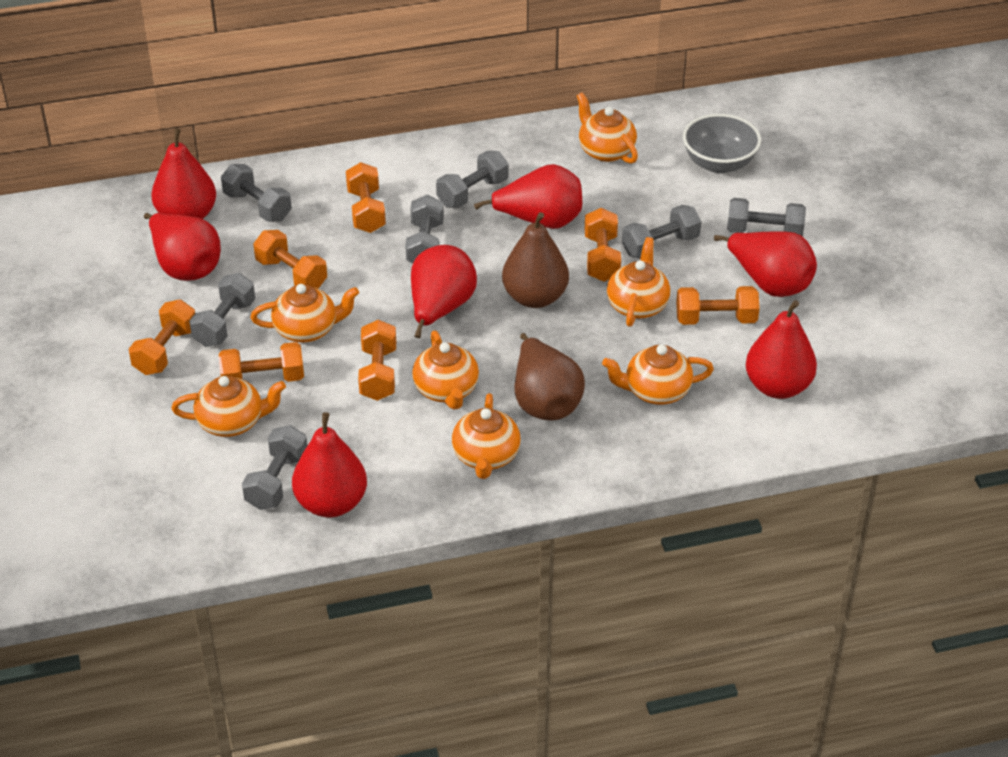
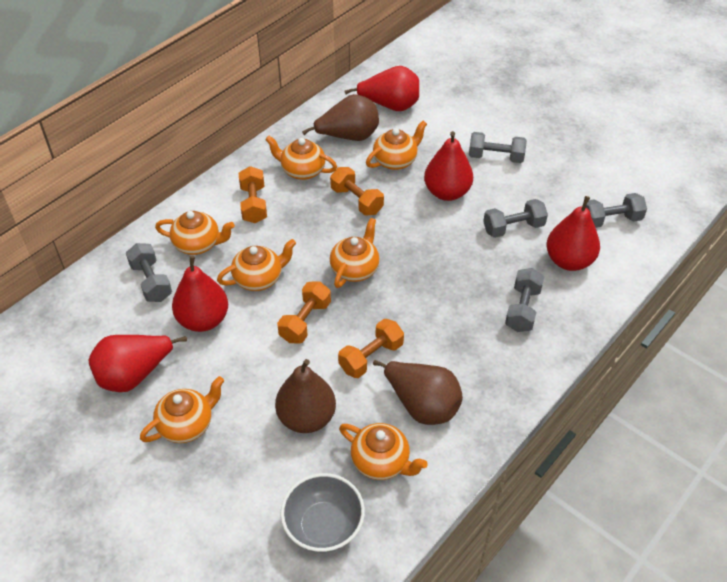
brown pear: 2 -> 3
grey dumbbell: 7 -> 5
orange dumbbell: 7 -> 4
red pear: 7 -> 5

